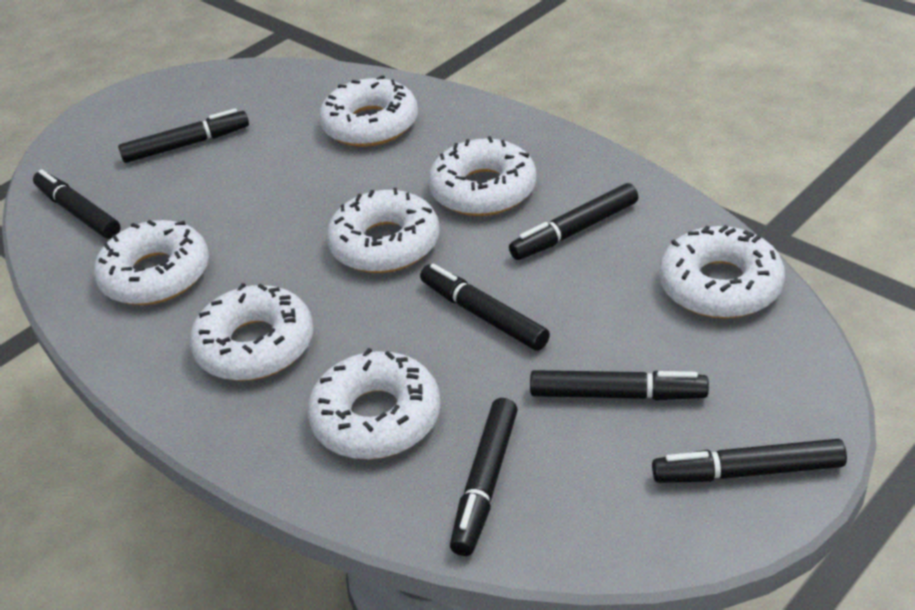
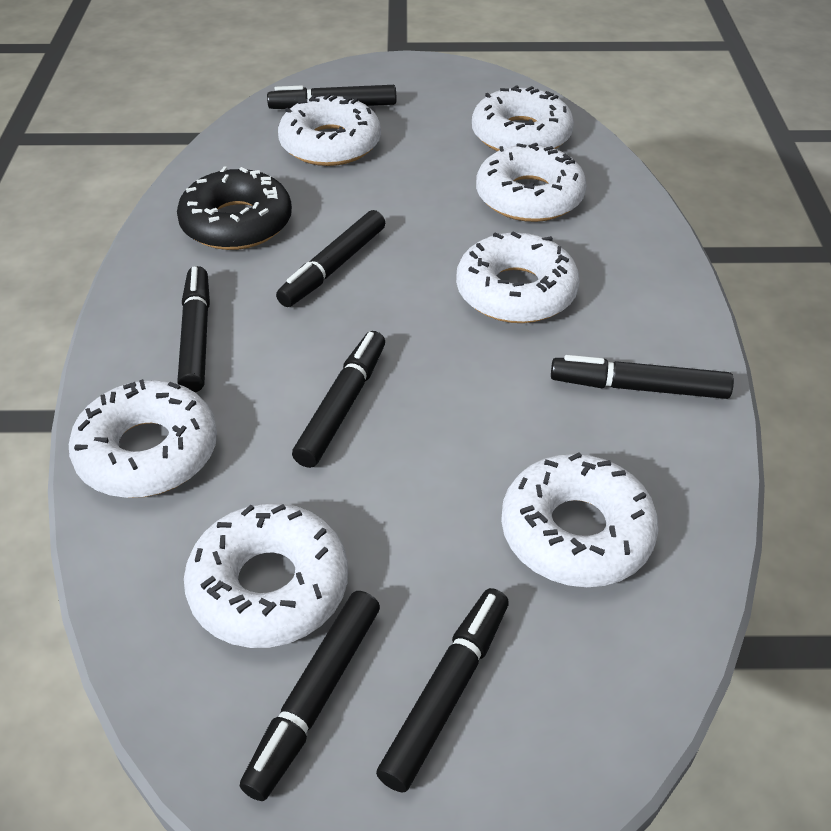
black donut: 0 -> 1

